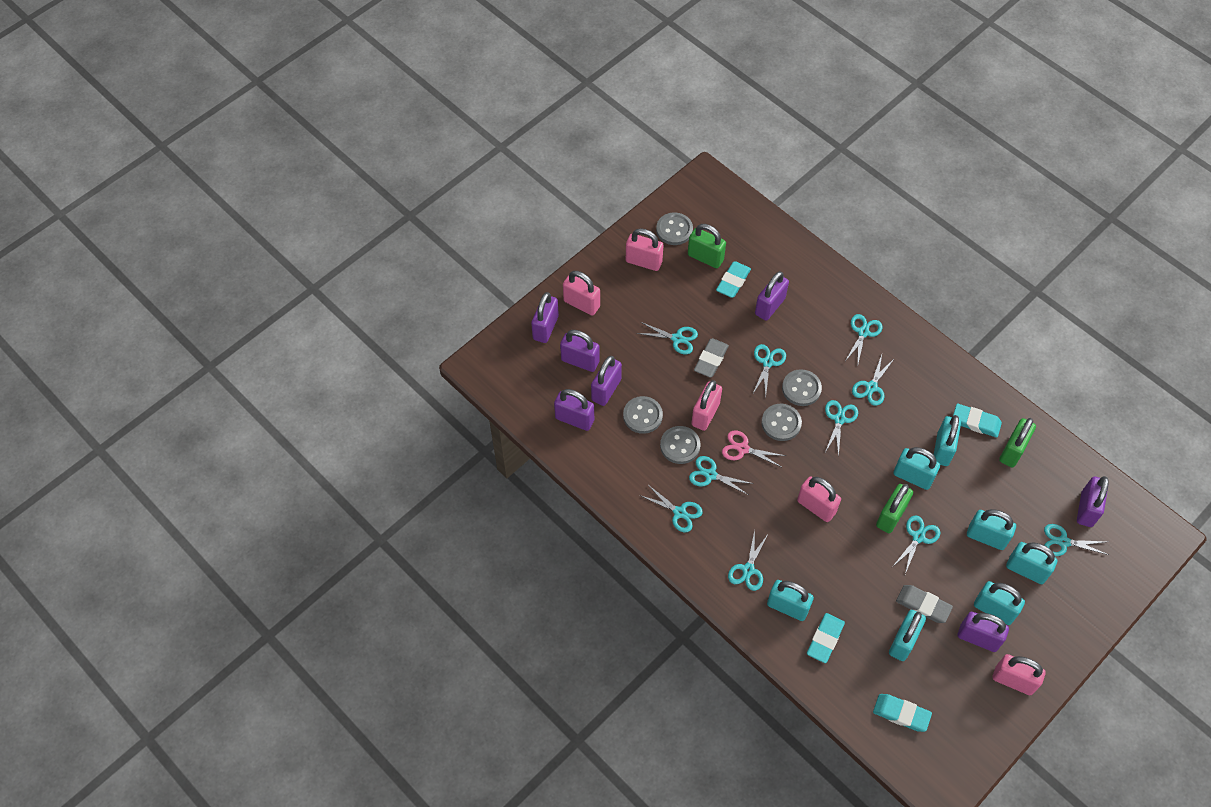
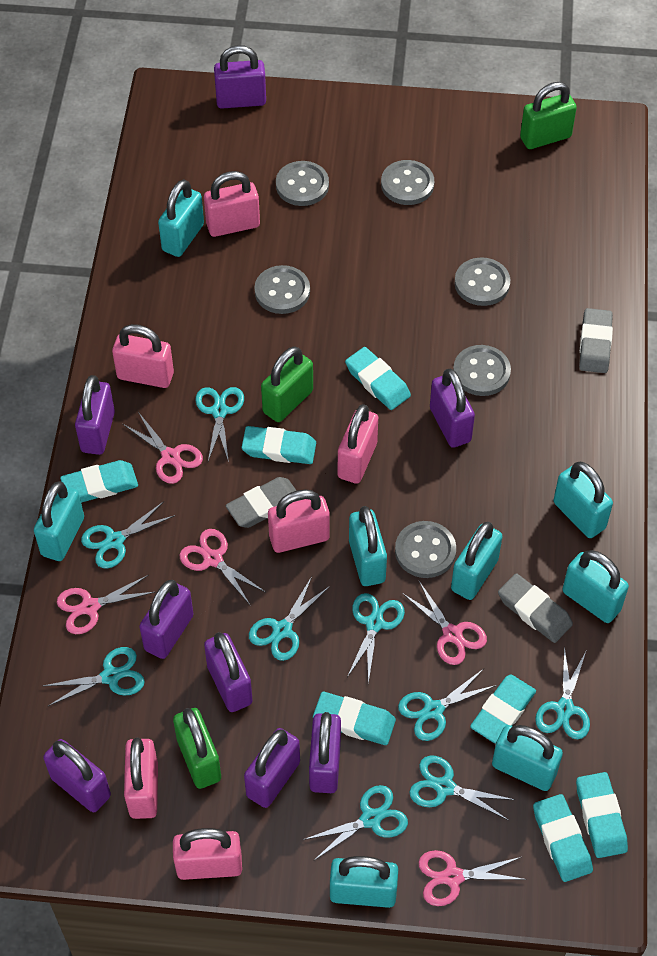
grey button: 5 -> 6
grey eraser: 2 -> 3
pink padlock: 5 -> 6
pink scissors: 1 -> 5
purple padlock: 7 -> 8
turquoise eraser: 4 -> 7
turquoise padlock: 7 -> 8
turquoise scissors: 10 -> 9

